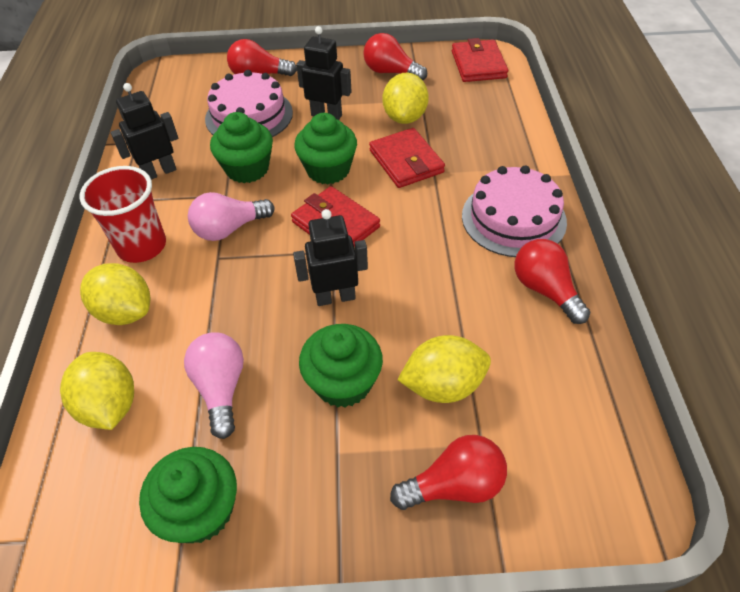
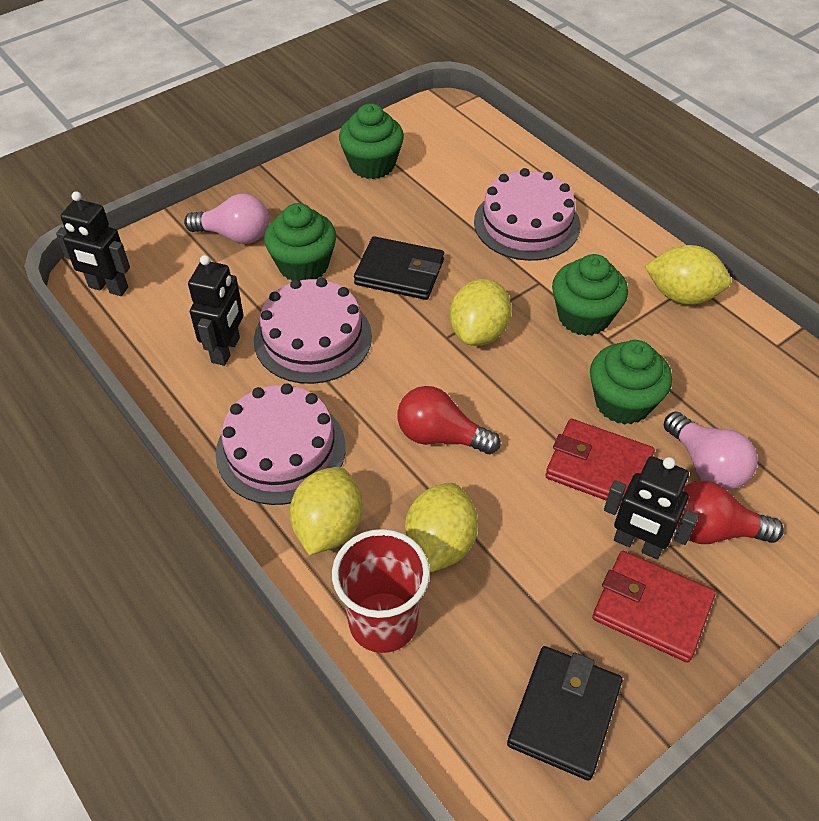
black wallet: 0 -> 2
pink cake: 2 -> 3
red light bulb: 4 -> 2
red wallet: 3 -> 2

